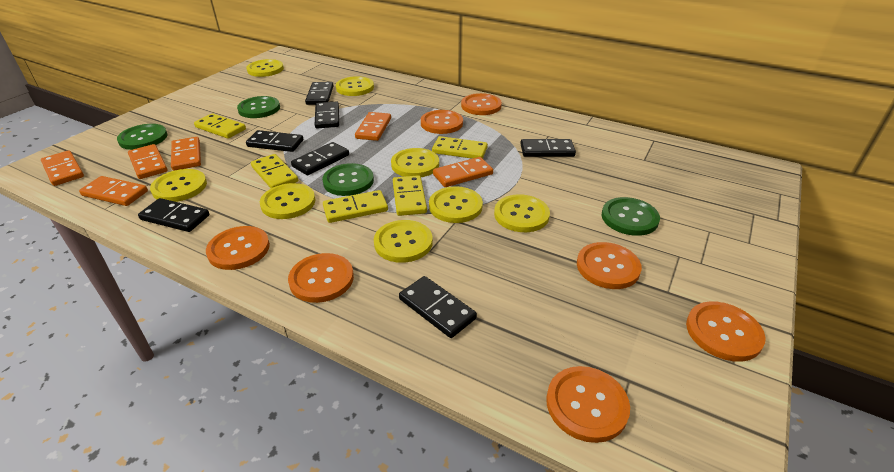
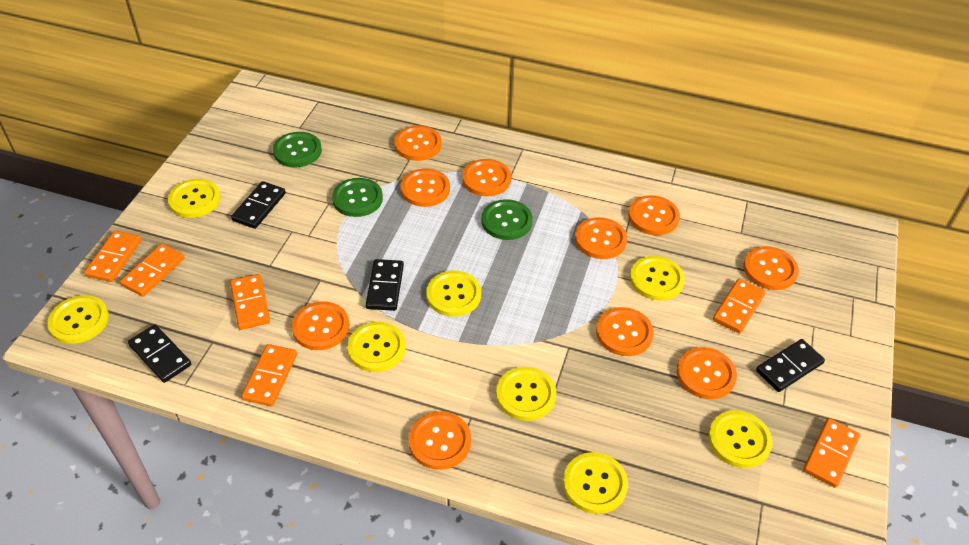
black domino: 7 -> 4
green button: 4 -> 3
orange button: 7 -> 10
yellow domino: 5 -> 0

